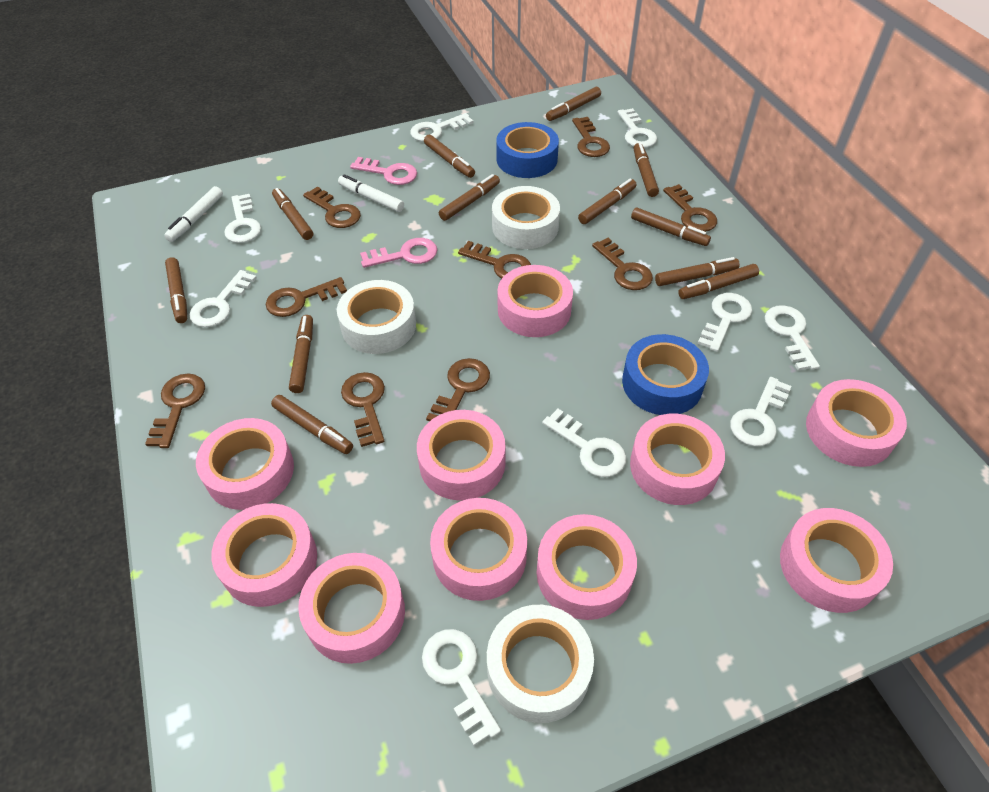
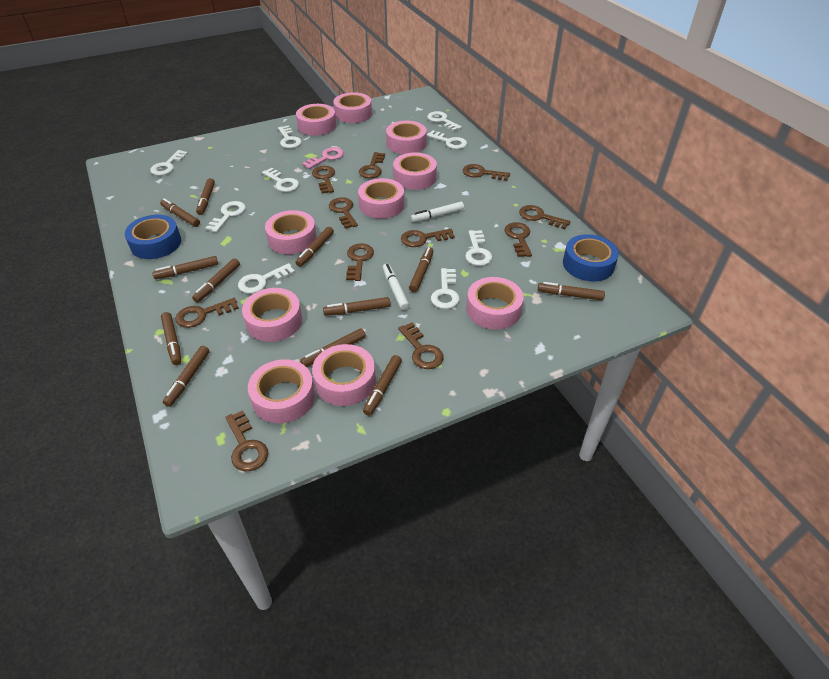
brown key: 9 -> 11
pink key: 2 -> 1
white tape: 3 -> 0

